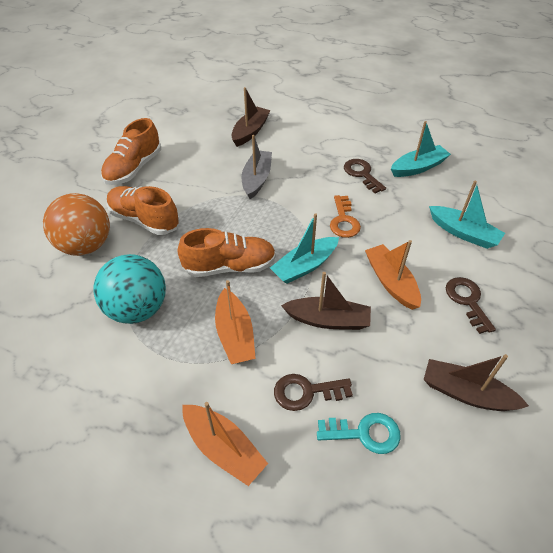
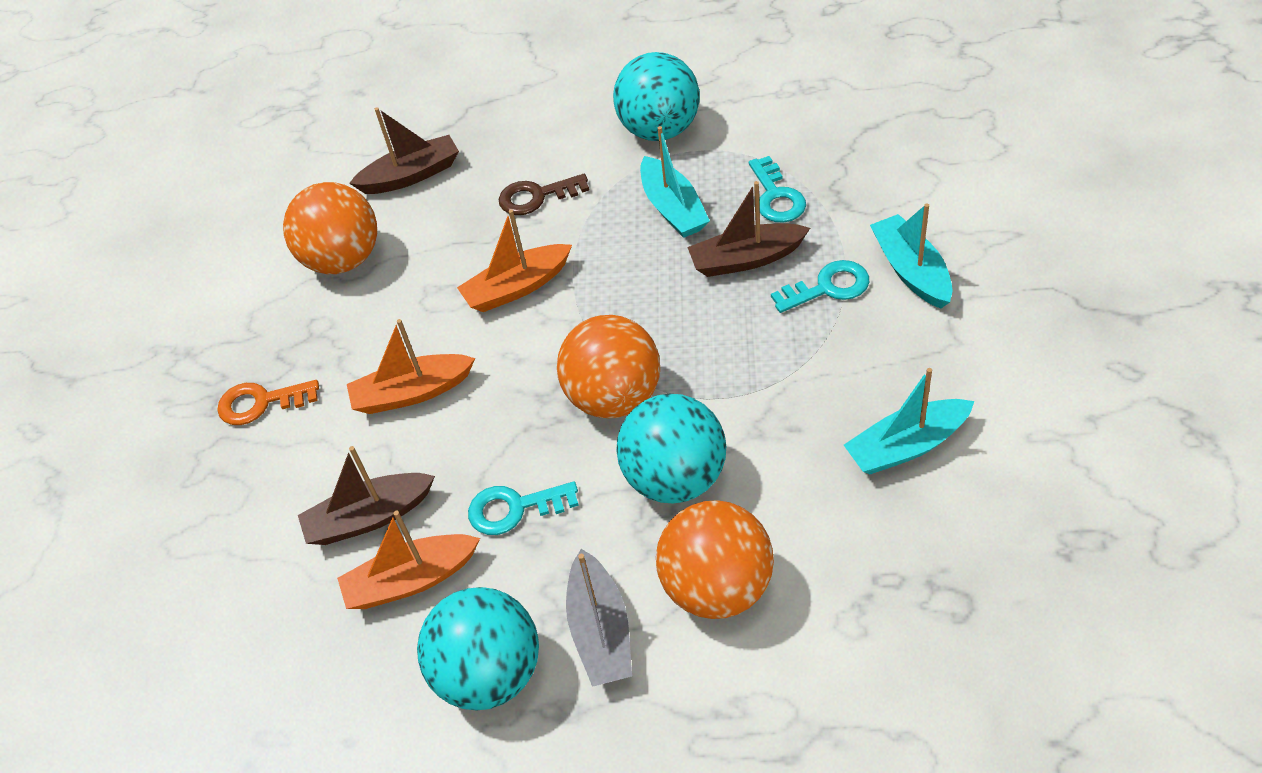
brown key: 3 -> 1
orange ball: 1 -> 3
orange shoe: 3 -> 0
turquoise ball: 1 -> 3
turquoise key: 1 -> 3

